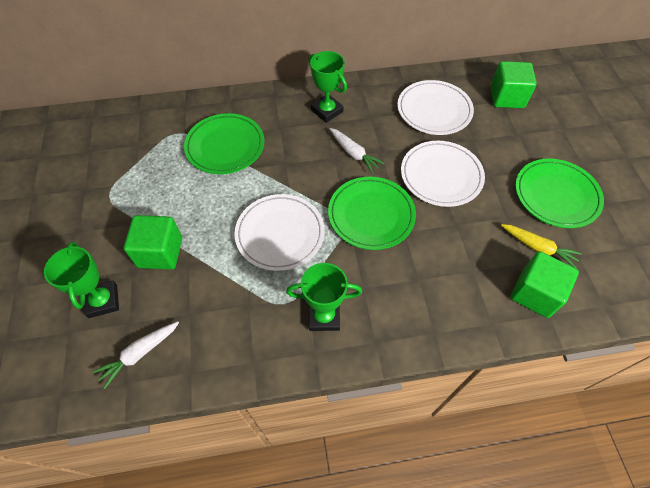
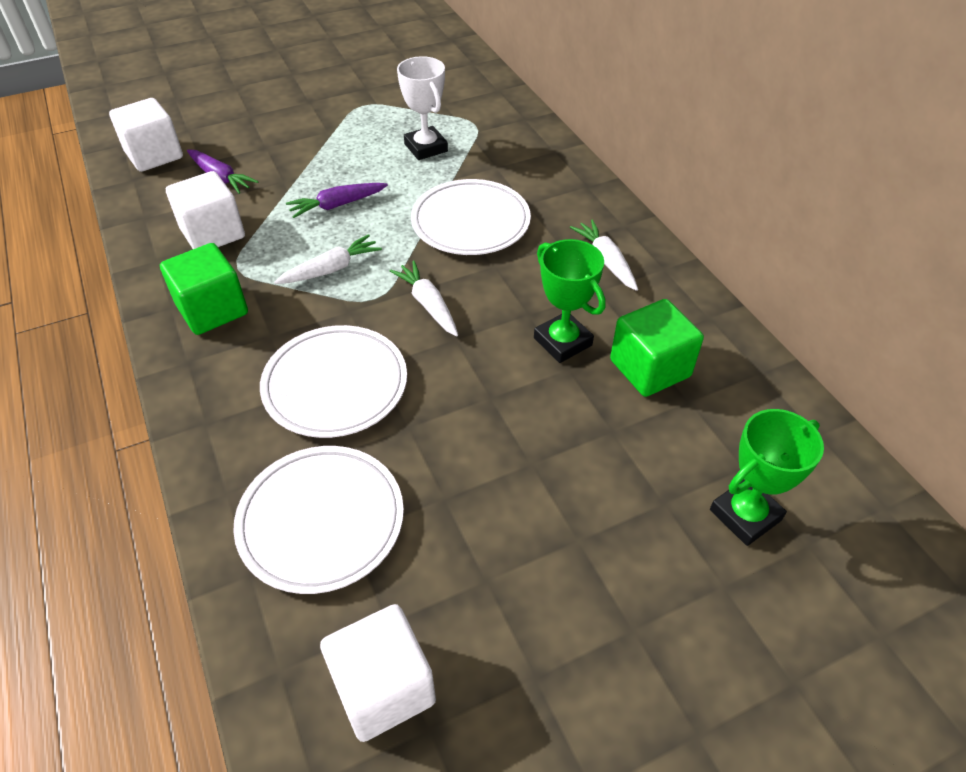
green cube: 3 -> 2
green plate: 3 -> 0
green trophy: 3 -> 2
purple carrot: 0 -> 2
white carrot: 2 -> 3
white cube: 0 -> 3
white trophy: 0 -> 1
yellow carrot: 1 -> 0

